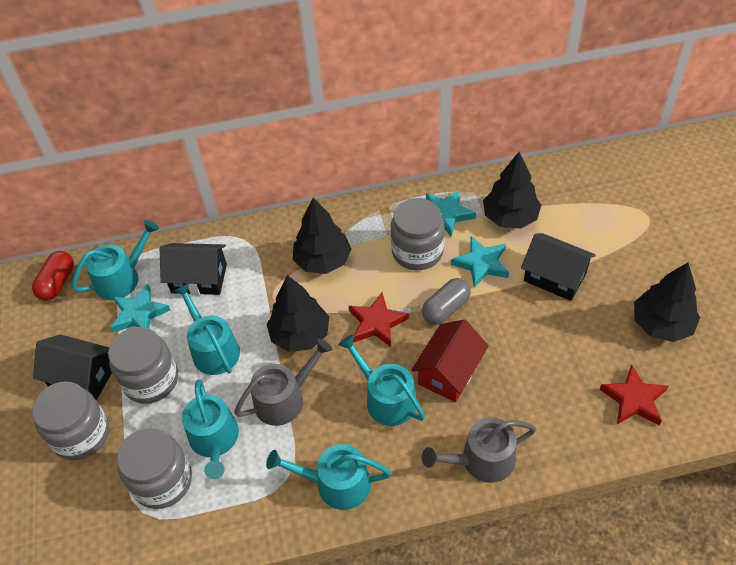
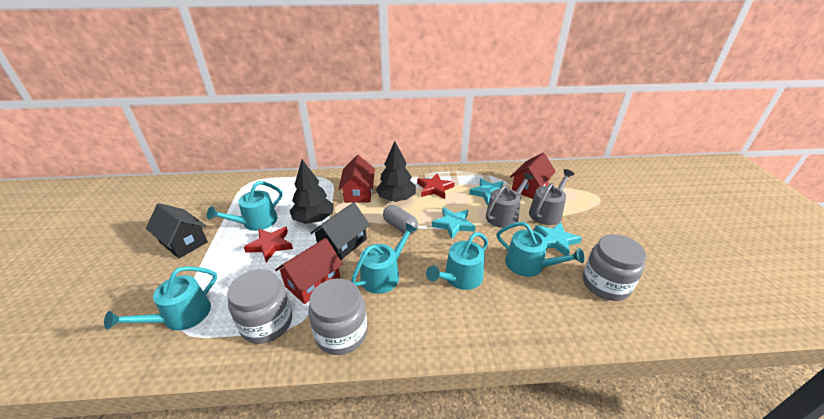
black house: 3 -> 2
black tree: 4 -> 2
grey jar: 4 -> 3
red capsule: 1 -> 0
red house: 1 -> 3

